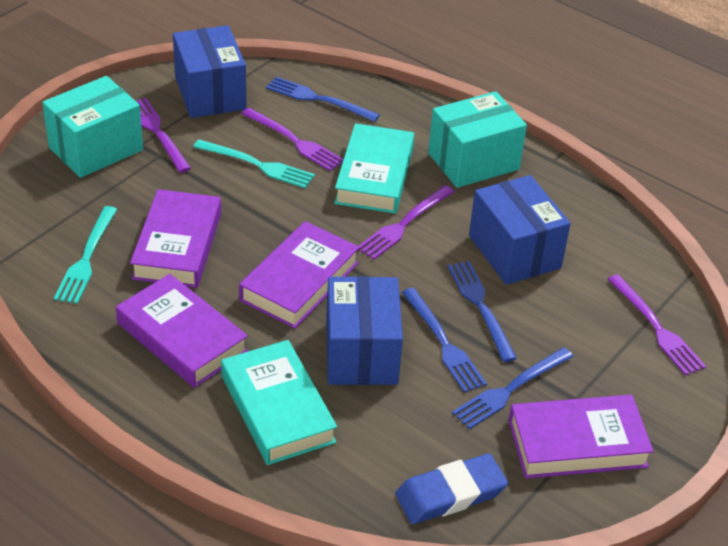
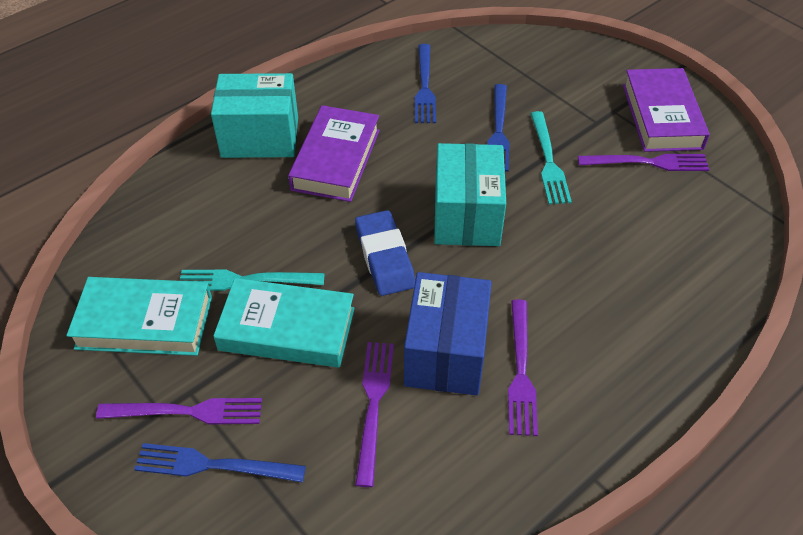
blue box: 3 -> 1
blue fork: 4 -> 3
purple book: 4 -> 2

